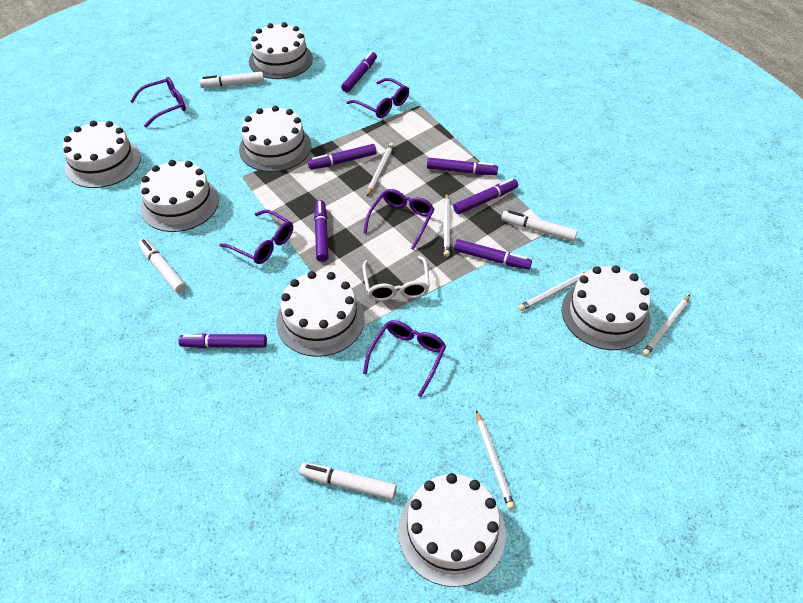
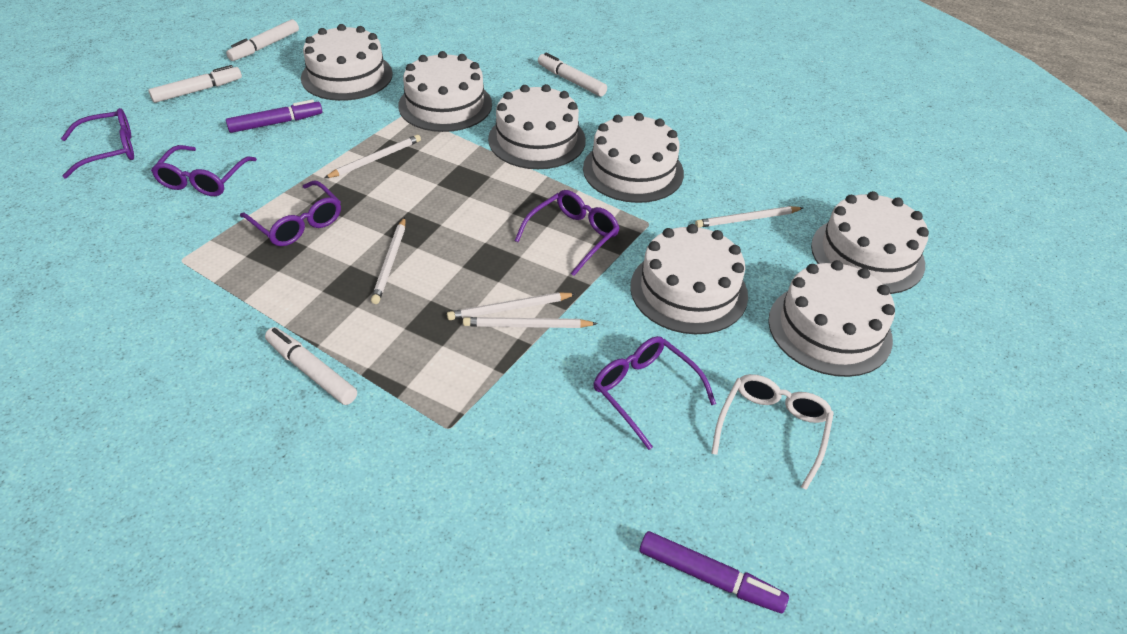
purple marker: 7 -> 2

